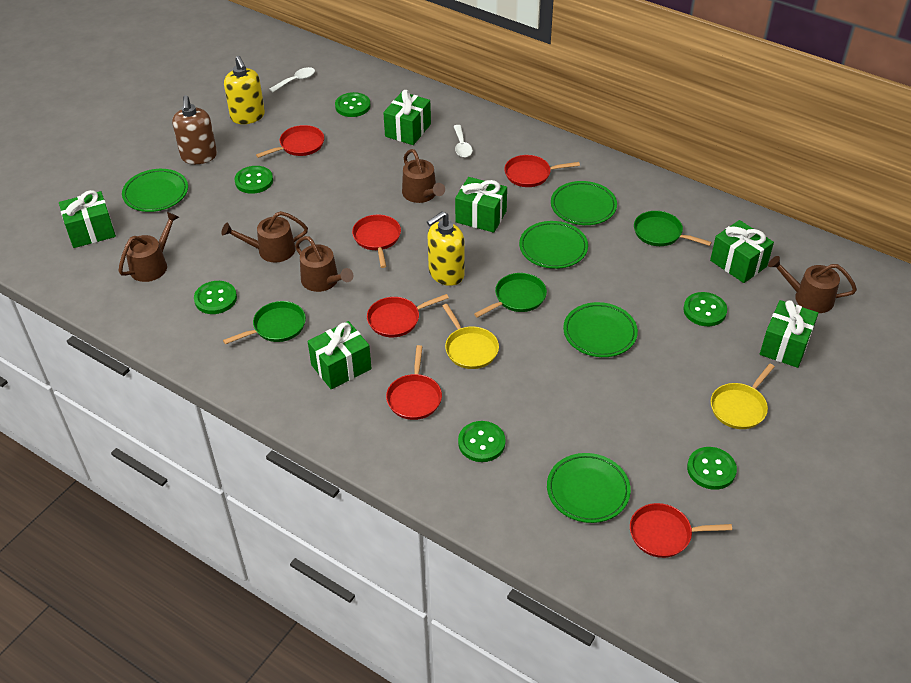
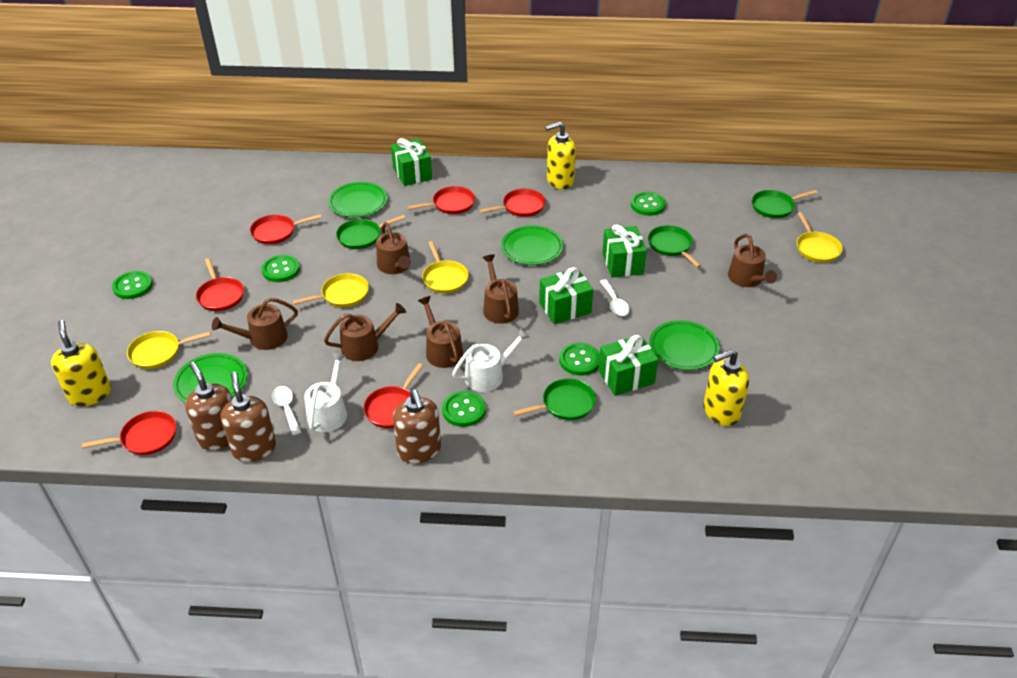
brown soap dispenser: 1 -> 3
brown watering can: 5 -> 6
green button: 6 -> 5
green gift: 6 -> 4
green pan: 3 -> 4
green plate: 5 -> 4
white watering can: 0 -> 2
yellow pan: 2 -> 4
yellow soap dispenser: 2 -> 3

